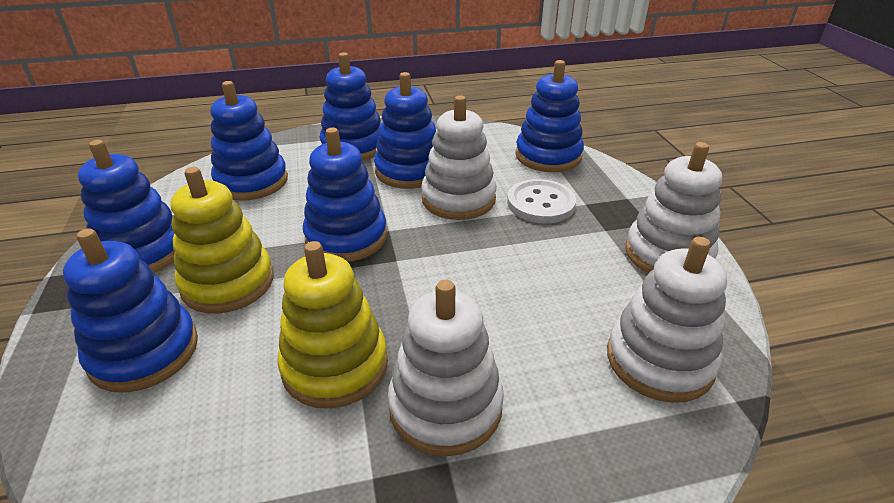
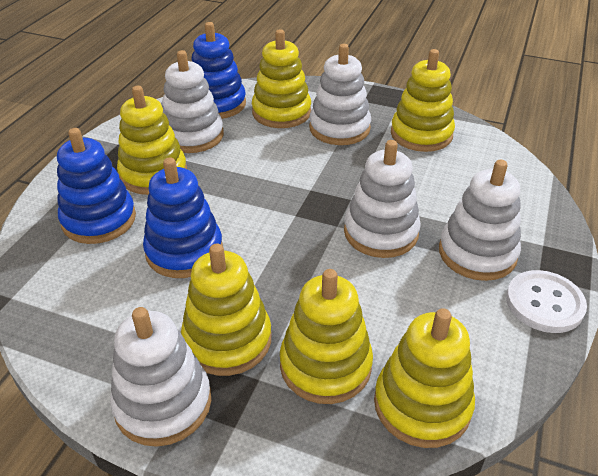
blue stacking toy: 7 -> 3
white stacking toy: 4 -> 5
yellow stacking toy: 2 -> 6

